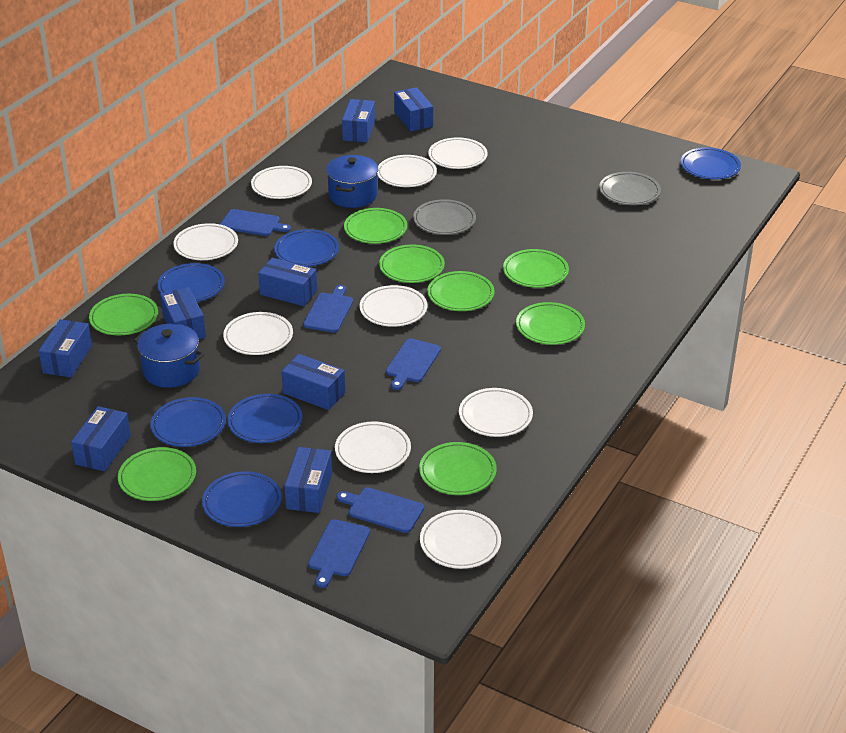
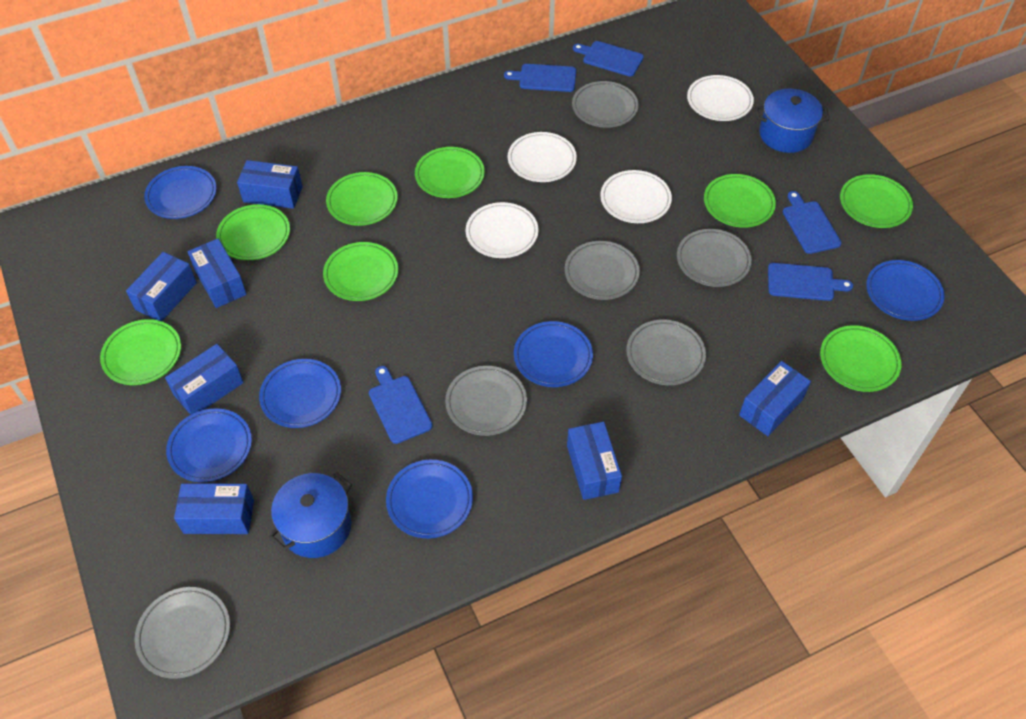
blue box: 8 -> 7
grey plate: 2 -> 6
white plate: 9 -> 4

